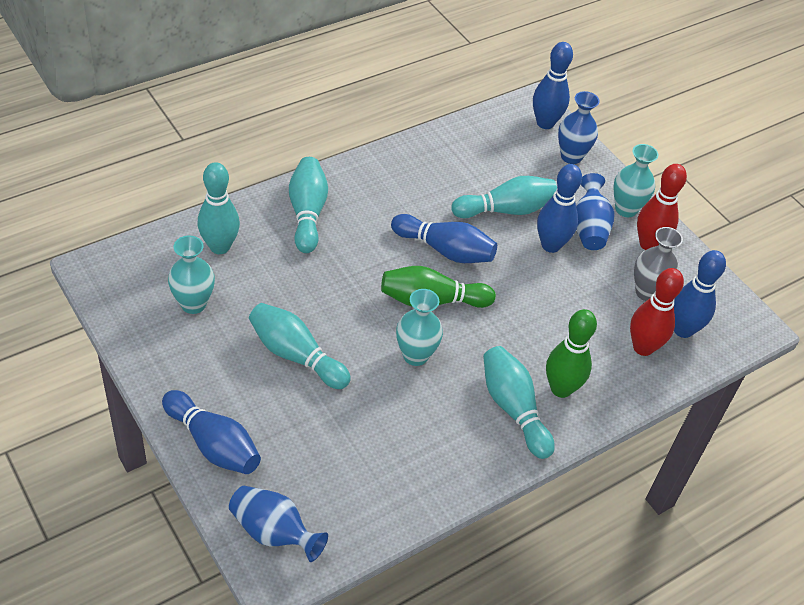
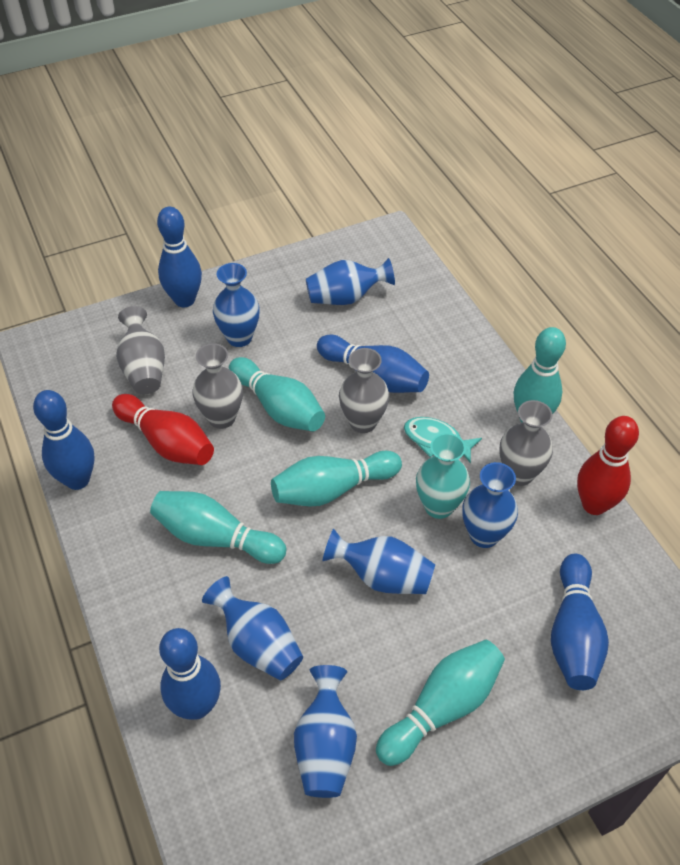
blue vase: 3 -> 6
green bowling pin: 2 -> 0
grey vase: 1 -> 4
turquoise fish: 0 -> 1
turquoise vase: 3 -> 1

